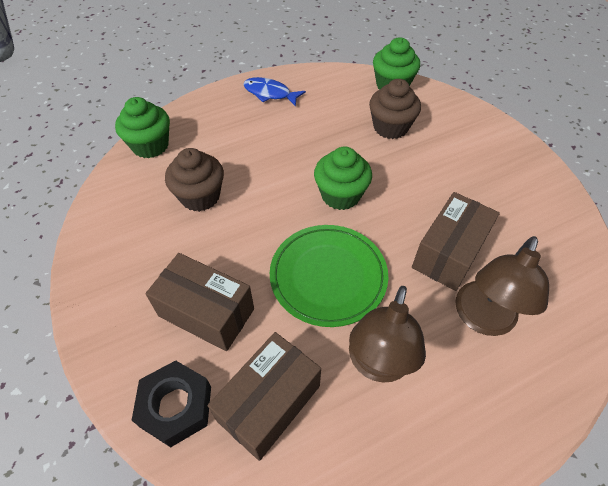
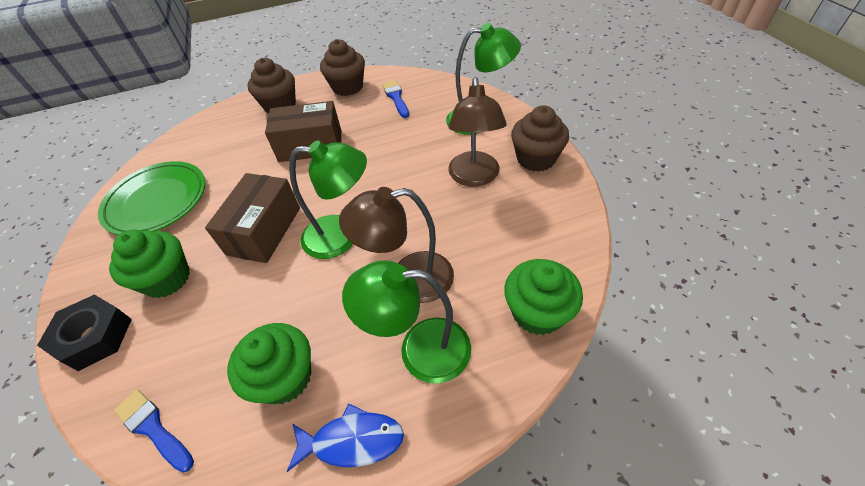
blue brush: 0 -> 2
brown box: 3 -> 2
brown cupcake: 2 -> 3
green lamp: 0 -> 3

